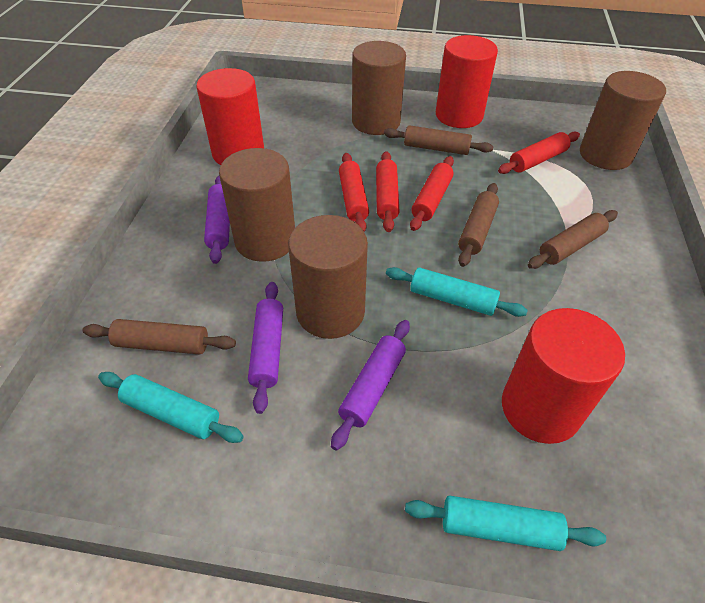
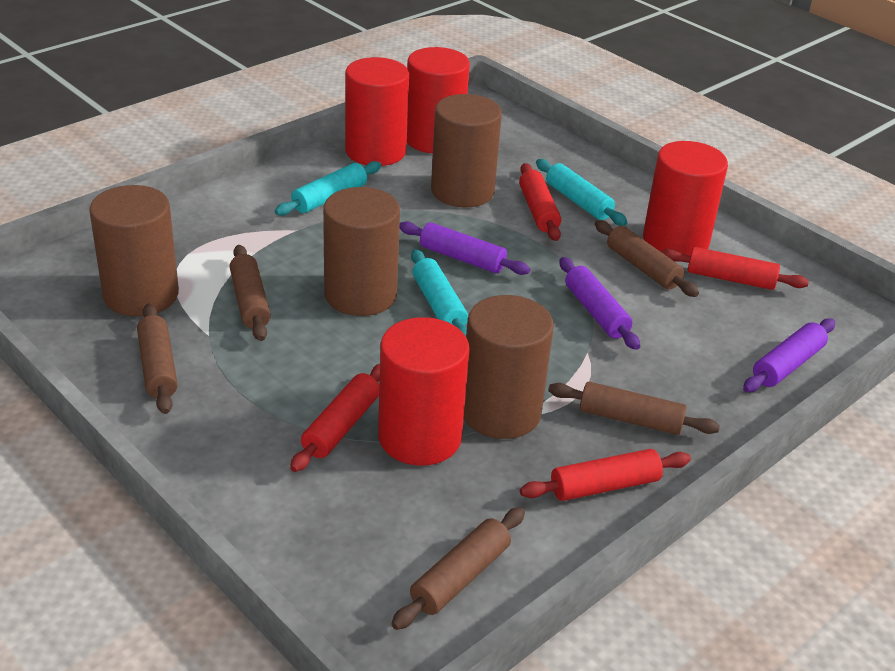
brown rolling pin: 4 -> 5
red cylinder: 3 -> 4

